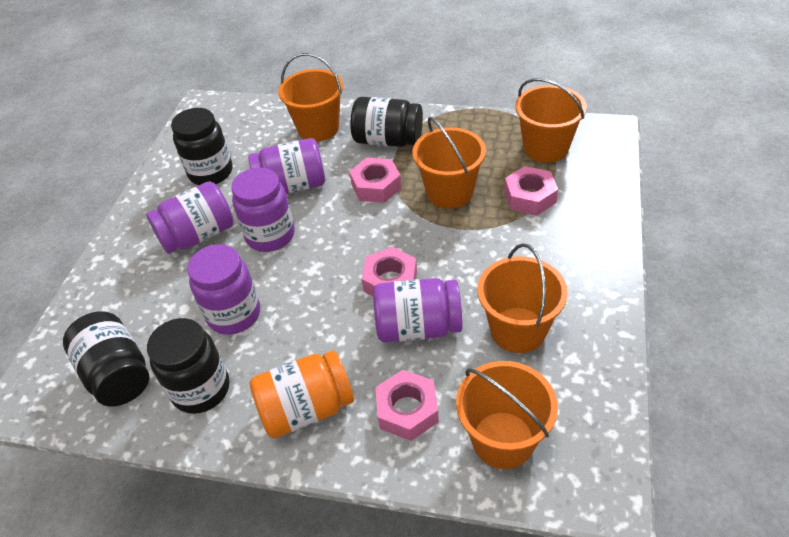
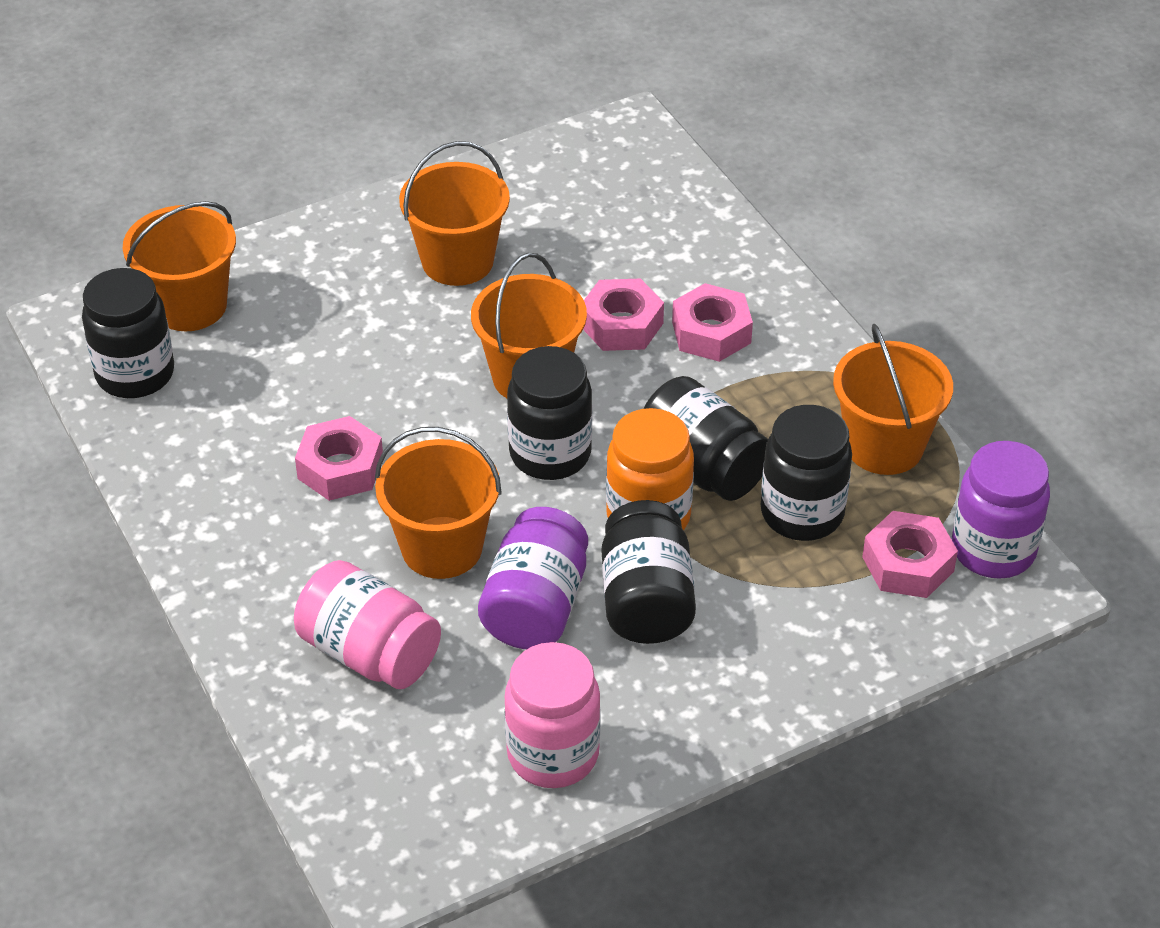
black jar: 4 -> 5
pink jar: 0 -> 2
purple jar: 5 -> 2

